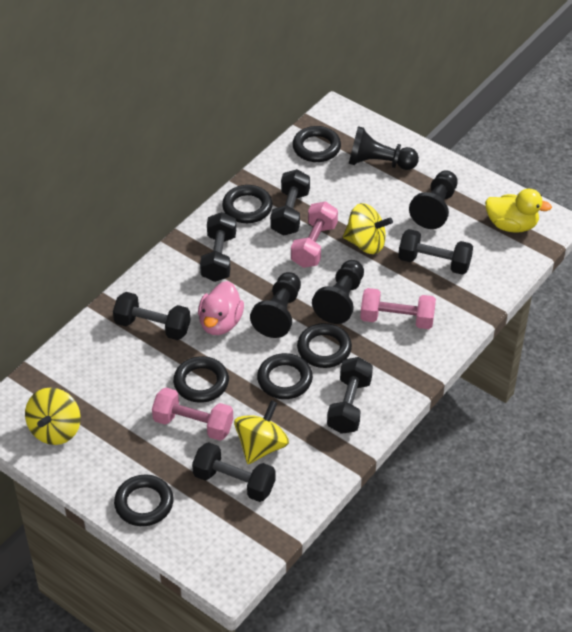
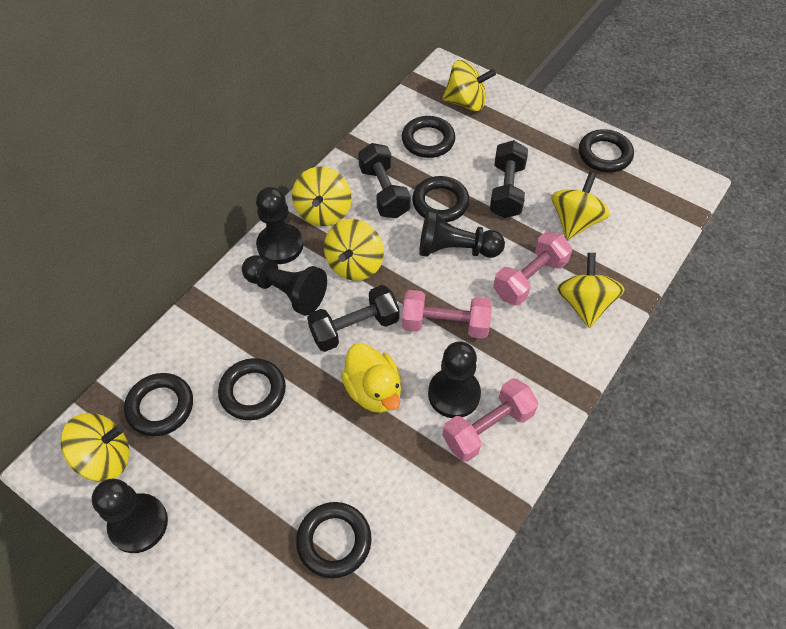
black dumbbell: 6 -> 3
black pawn: 4 -> 5
pink duck: 1 -> 0
yellow spinning top: 3 -> 6

